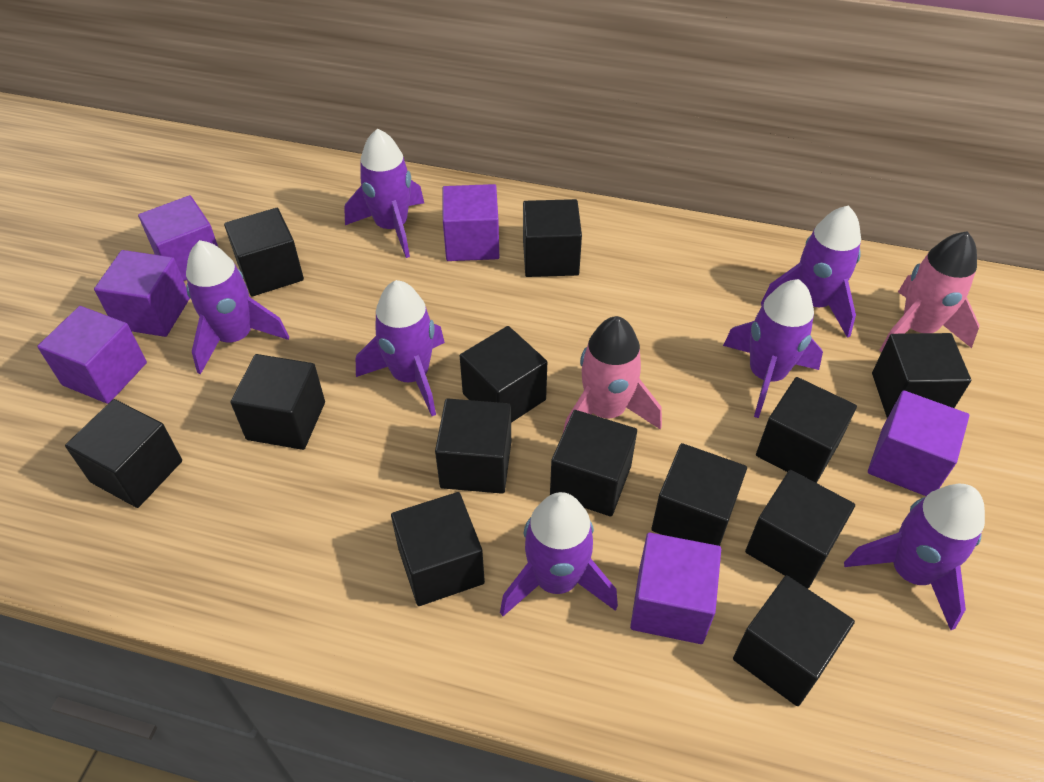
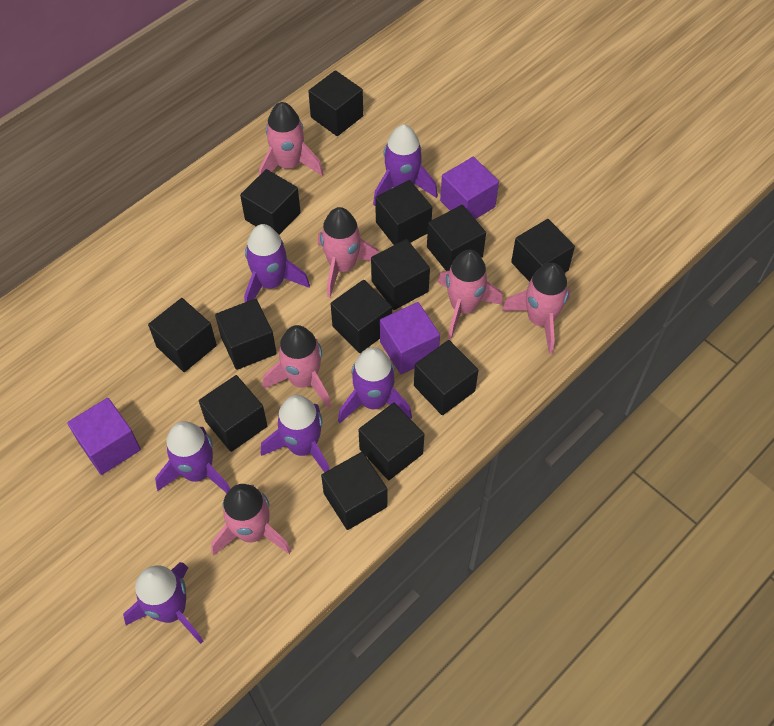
pink rocket: 2 -> 6
purple cube: 6 -> 3
purple rocket: 7 -> 6

